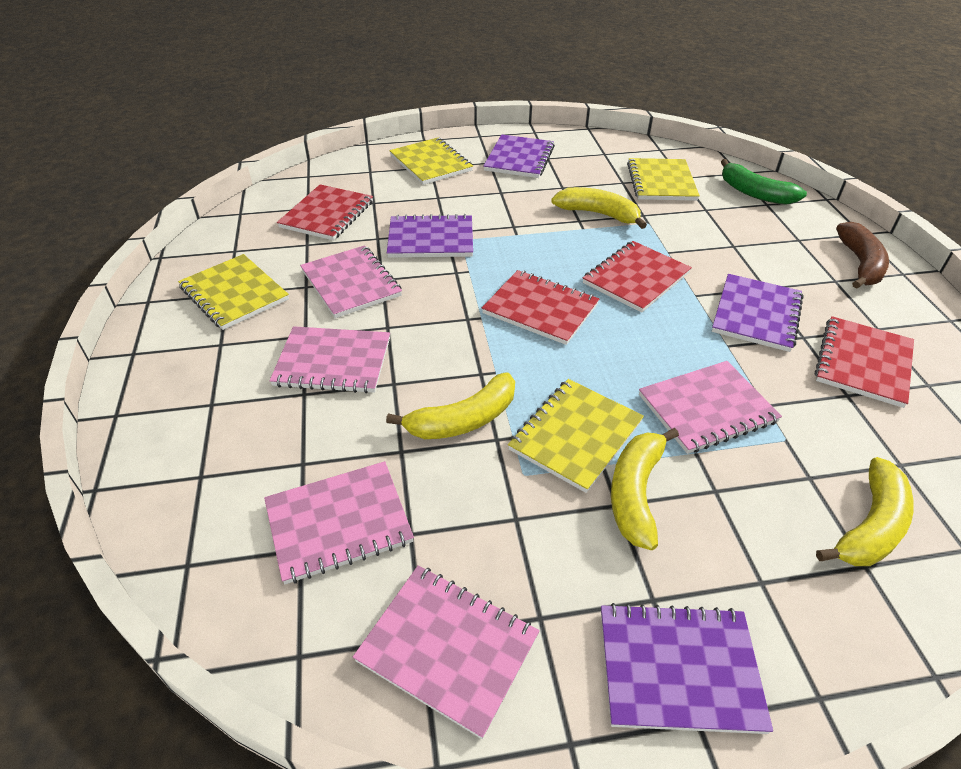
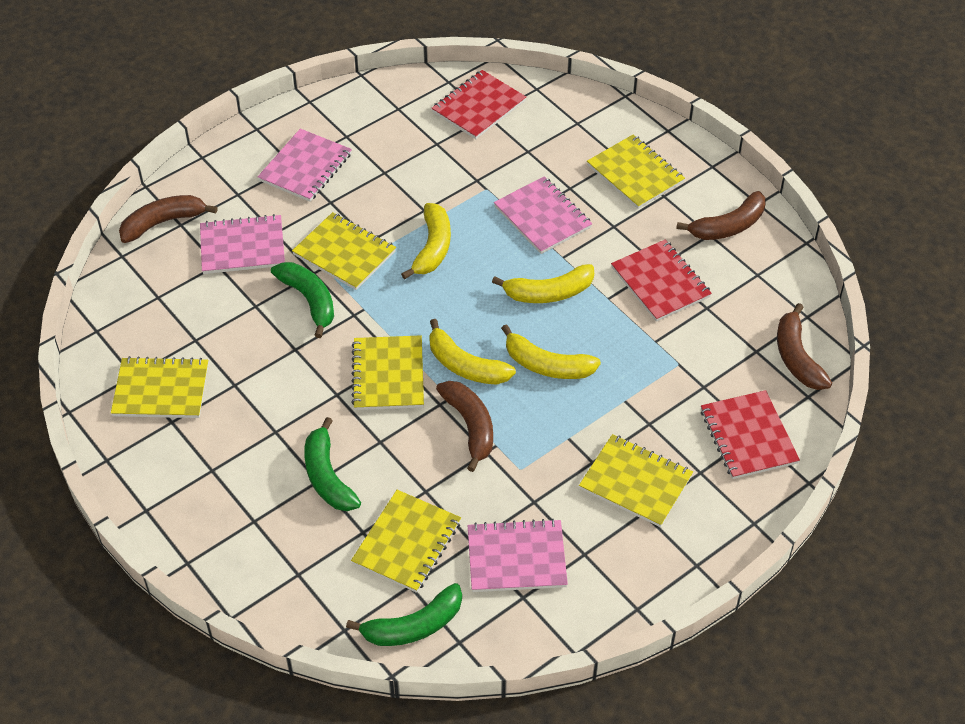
brown banana: 1 -> 4
green banana: 1 -> 3
pink notebook: 5 -> 4
purple notebook: 4 -> 0
red notebook: 4 -> 3
yellow notebook: 4 -> 6

